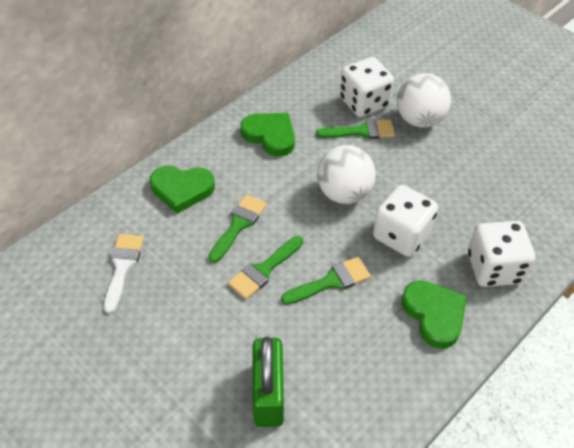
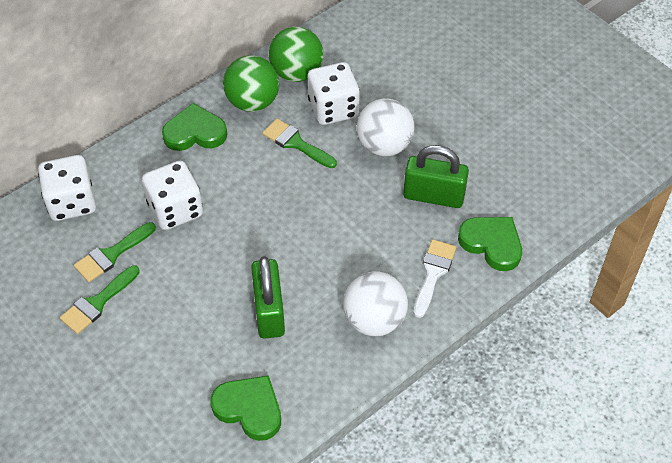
green ball: 0 -> 2
green brush: 4 -> 3
green padlock: 1 -> 2

